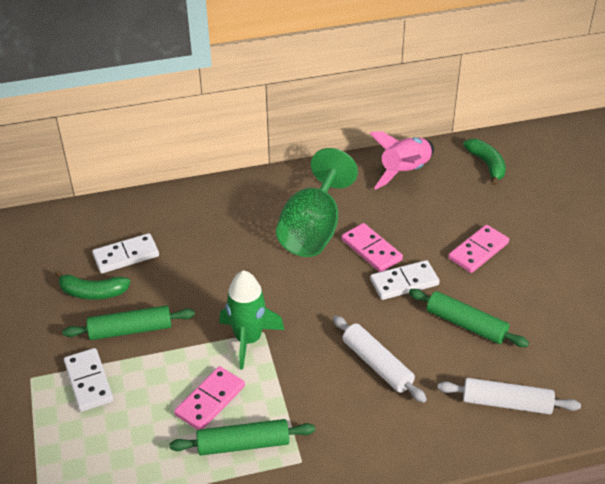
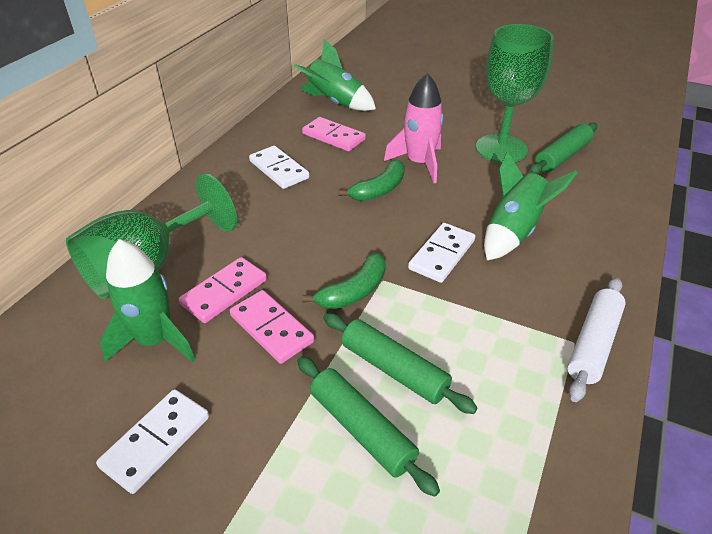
green goblet: 1 -> 2
green rocket: 1 -> 3
white rolling pin: 2 -> 1

